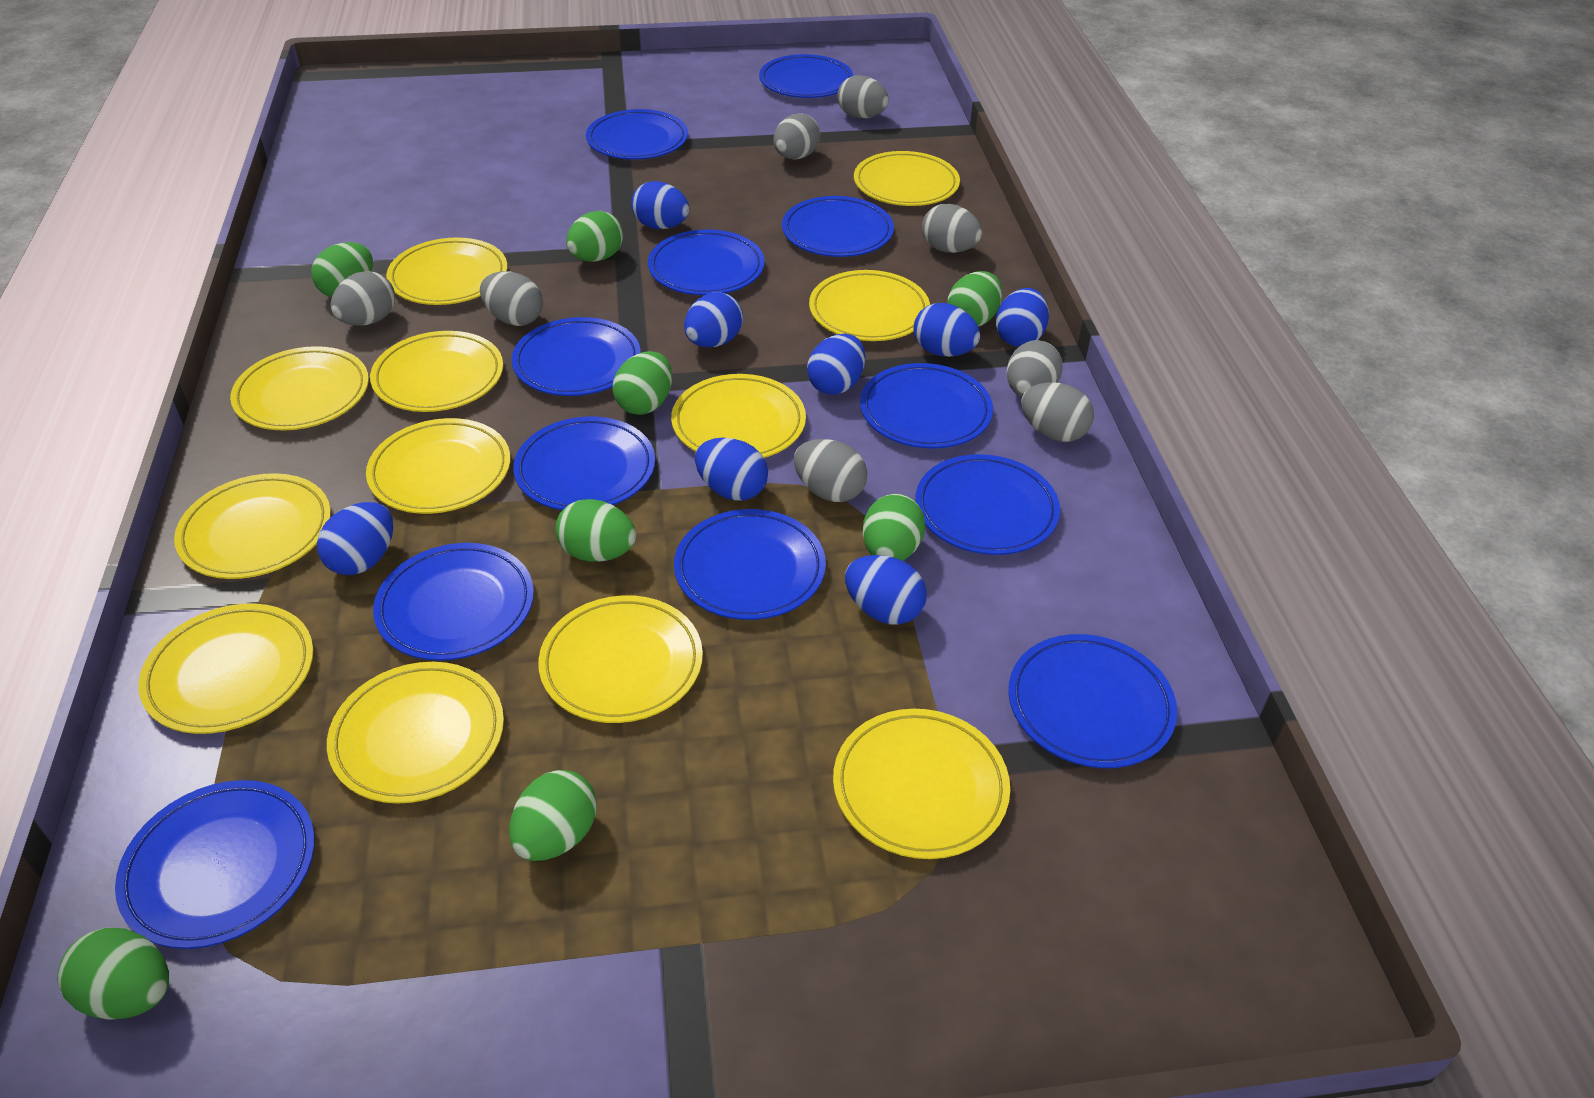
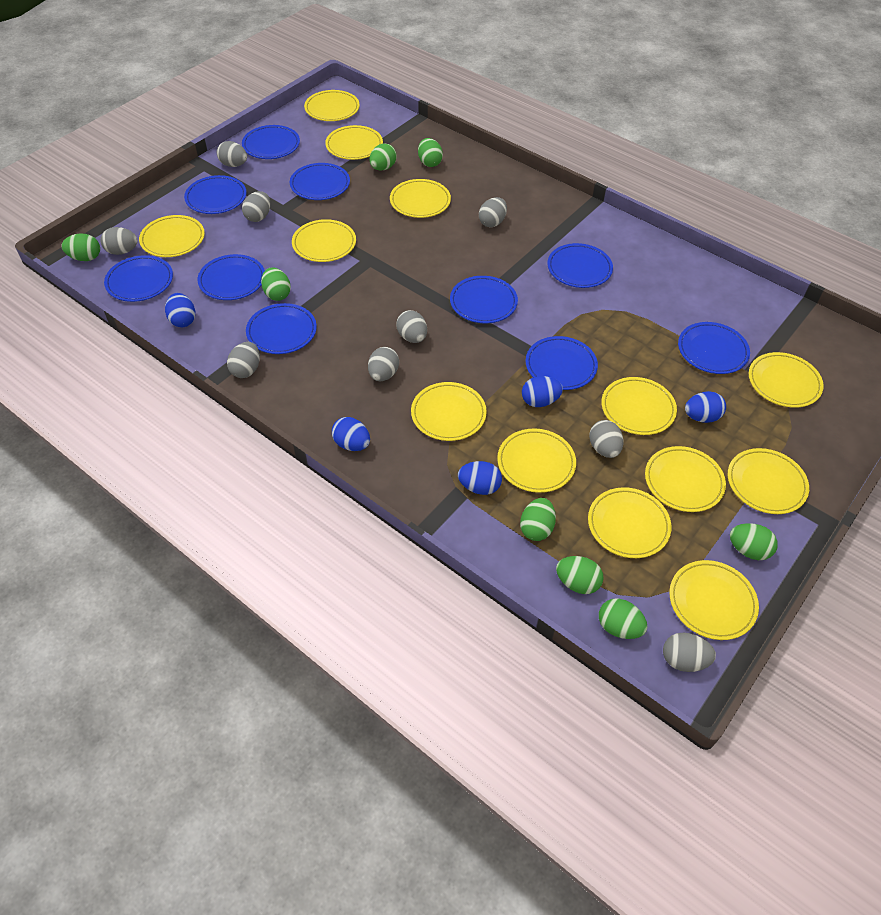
blue egg: 8 -> 5
blue plate: 12 -> 10
grey egg: 8 -> 9
yellow plate: 12 -> 13

